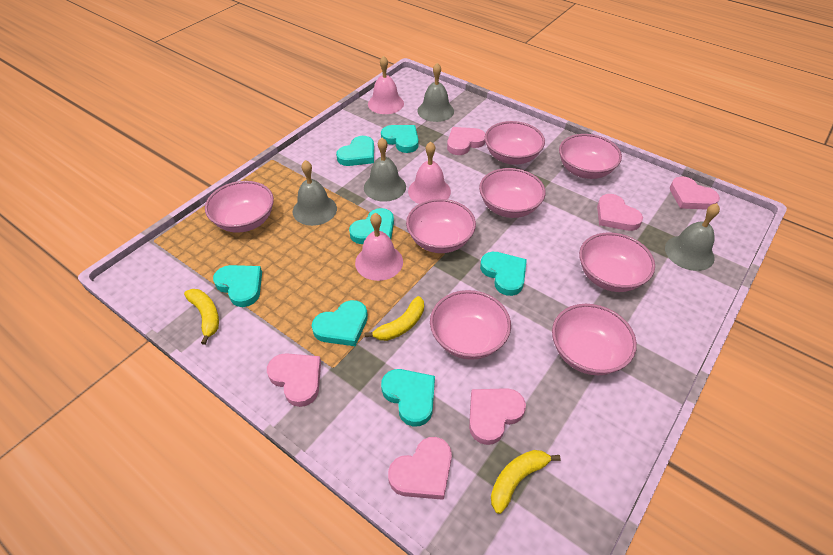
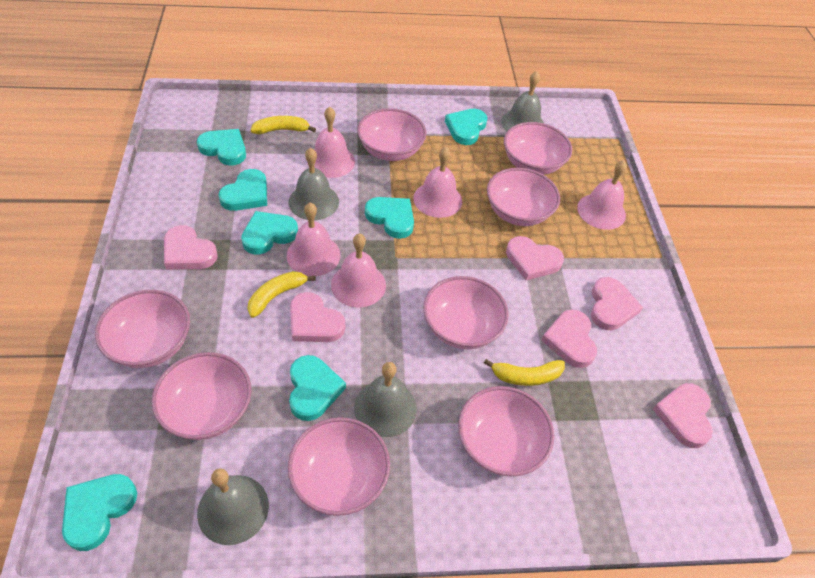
pink bell: 3 -> 5

